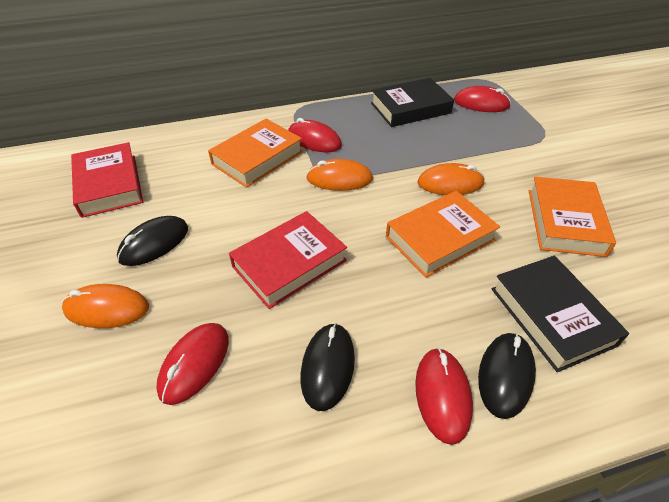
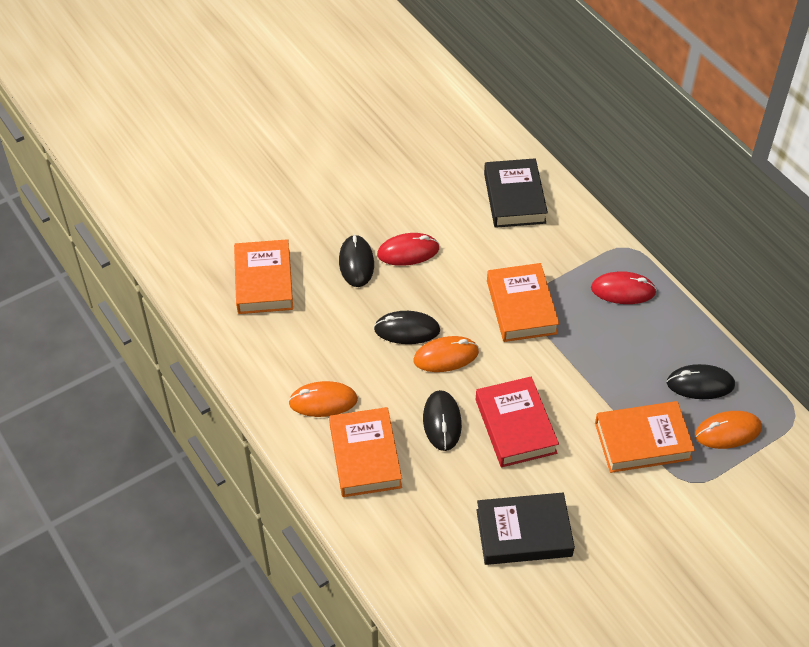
black mouse: 3 -> 4
orange book: 3 -> 4
red book: 2 -> 1
red mouse: 4 -> 2

